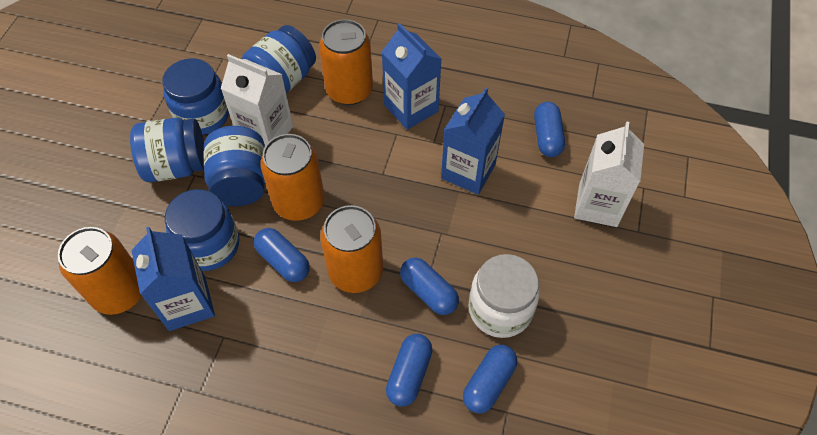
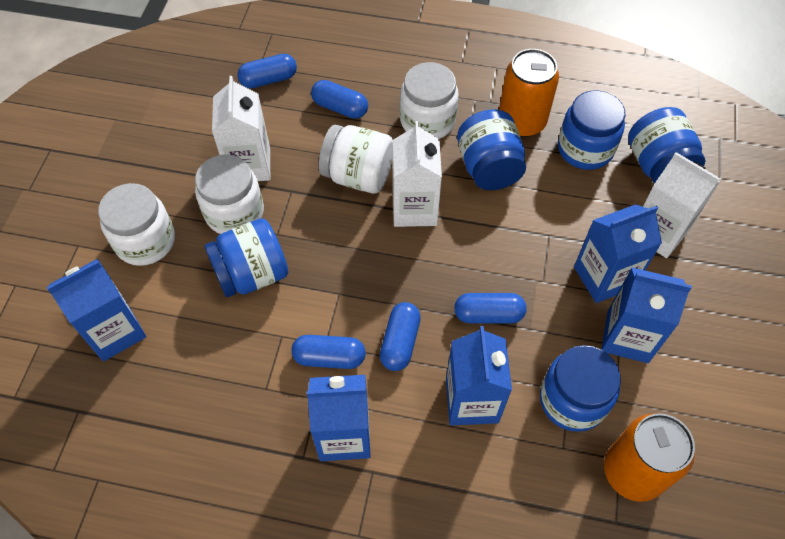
blue carton: 3 -> 5
orange can: 4 -> 2
white carton: 2 -> 3
white jar: 1 -> 4

